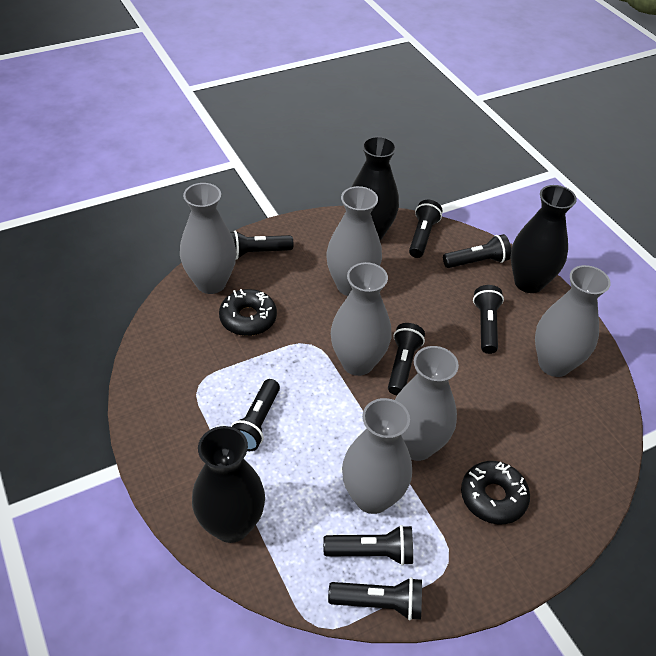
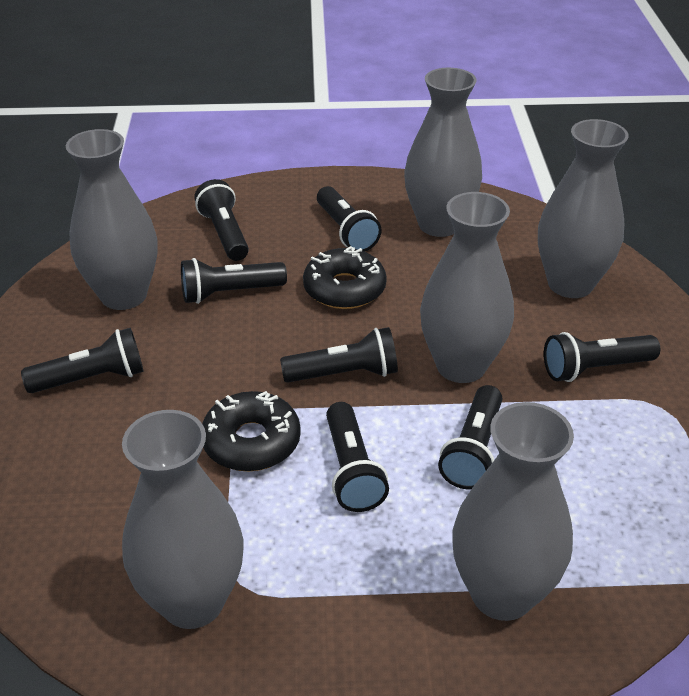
black vase: 3 -> 0

